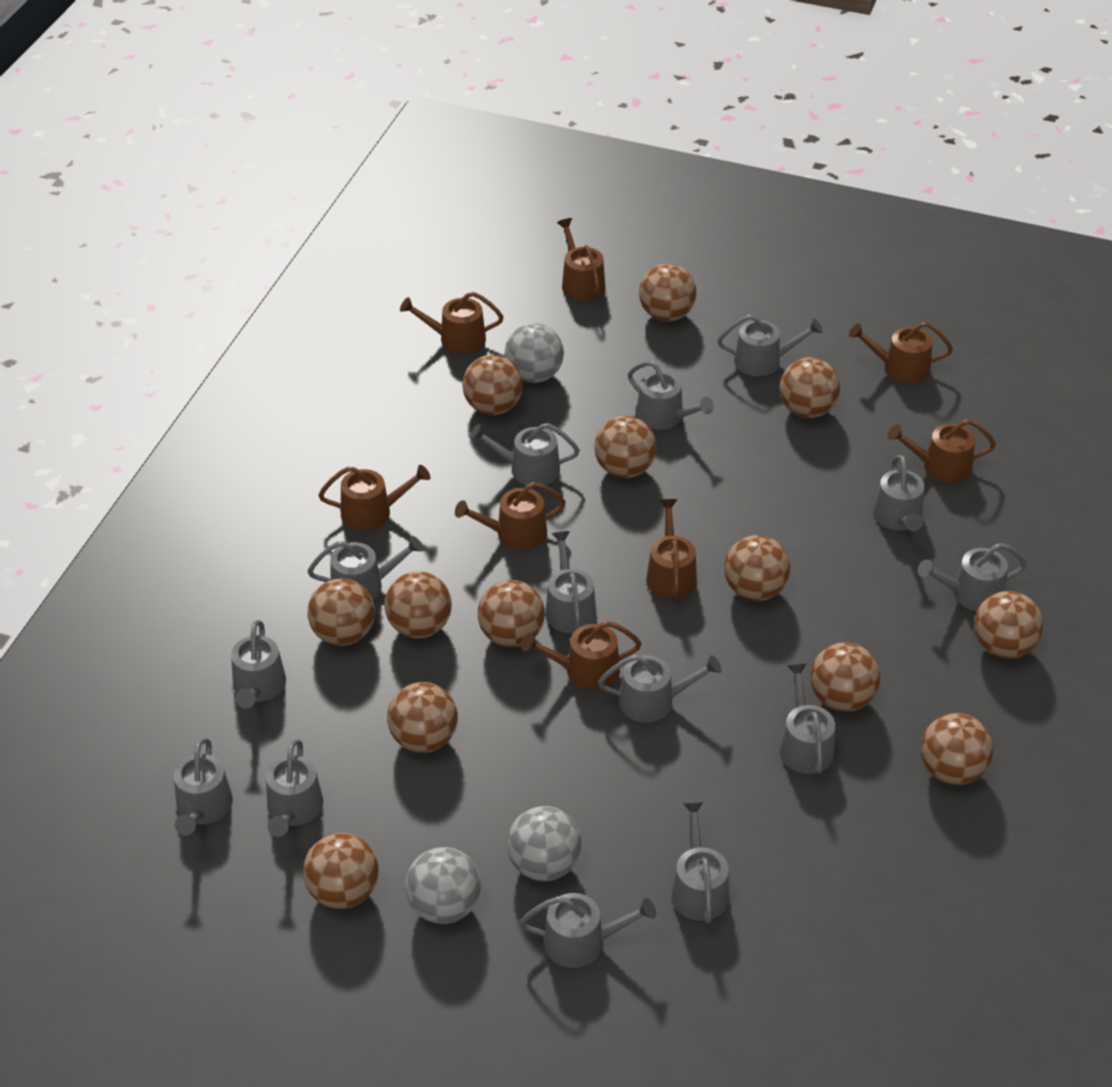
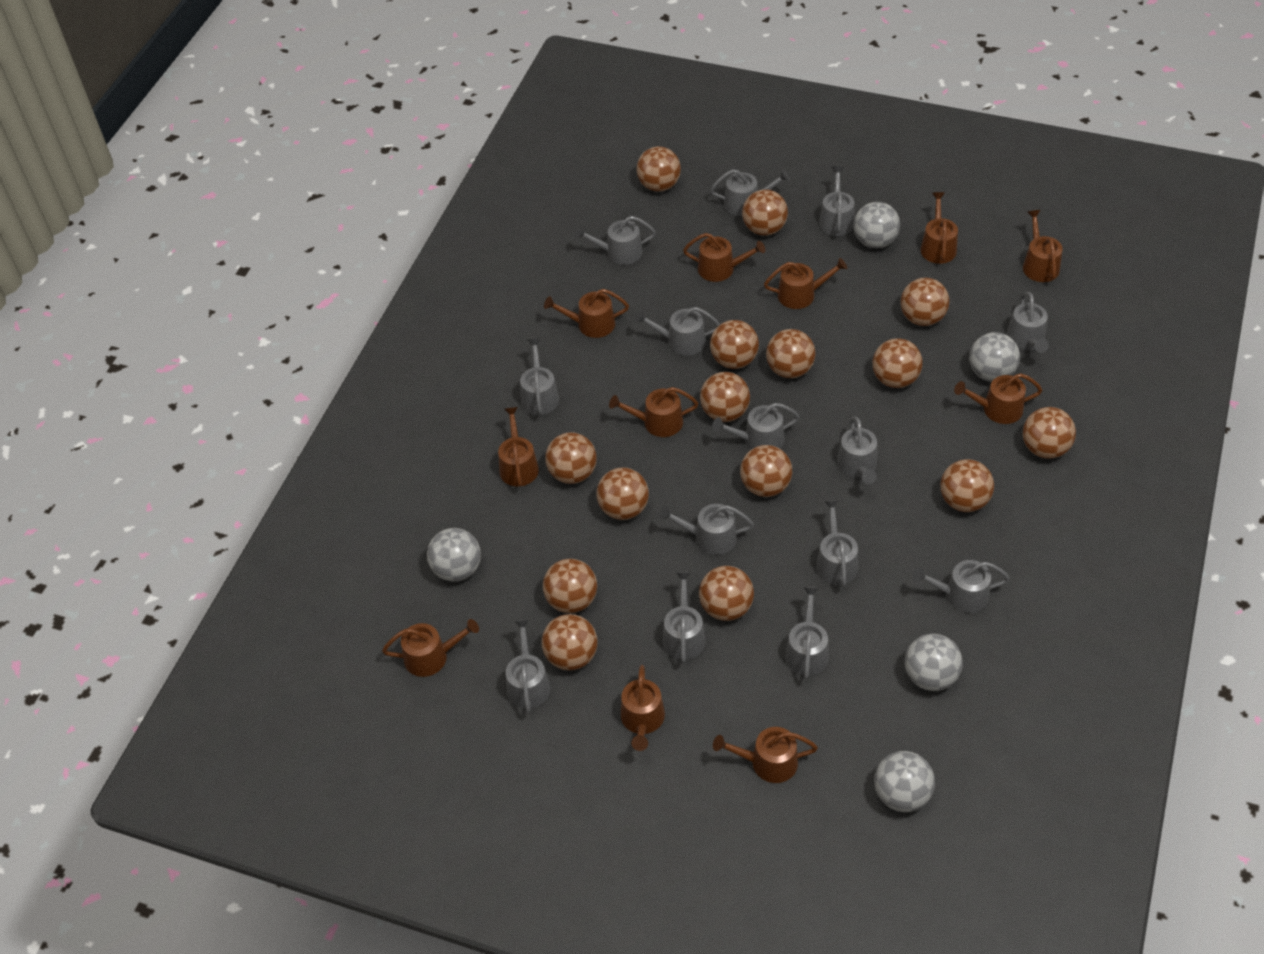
brown ball: 13 -> 15
brown watering can: 8 -> 11
grey ball: 3 -> 5

